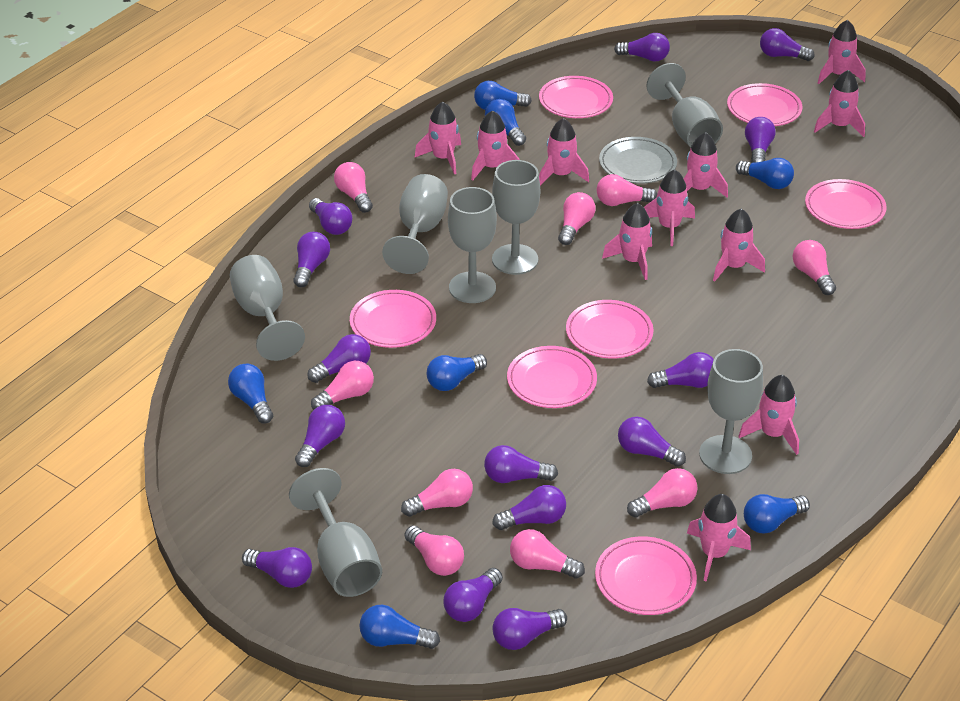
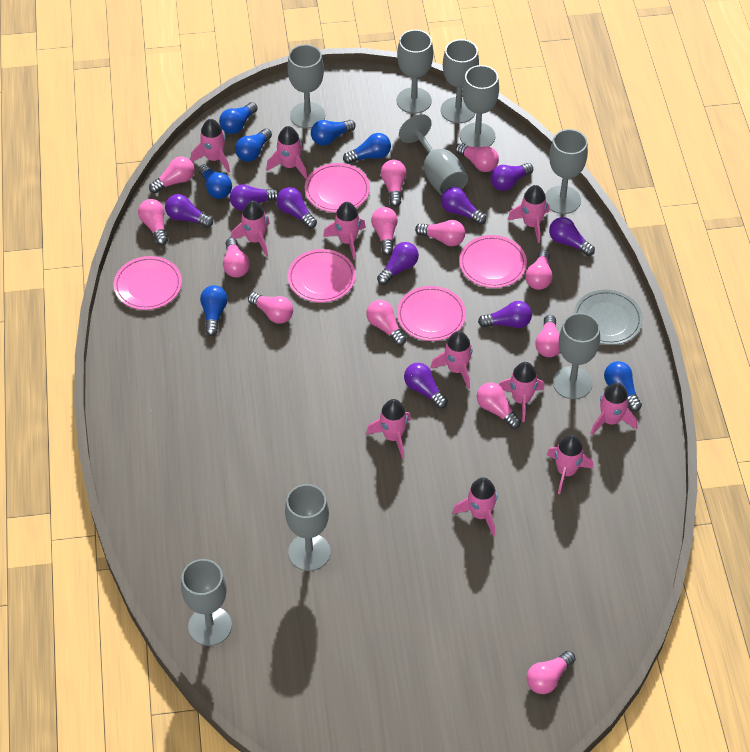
grey goblet: 7 -> 9
pink light bulb: 9 -> 13
pink plate: 7 -> 5
purple light bulb: 14 -> 9

